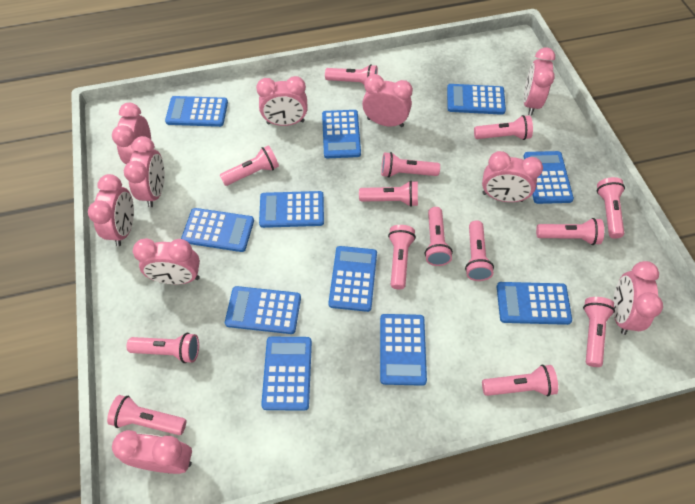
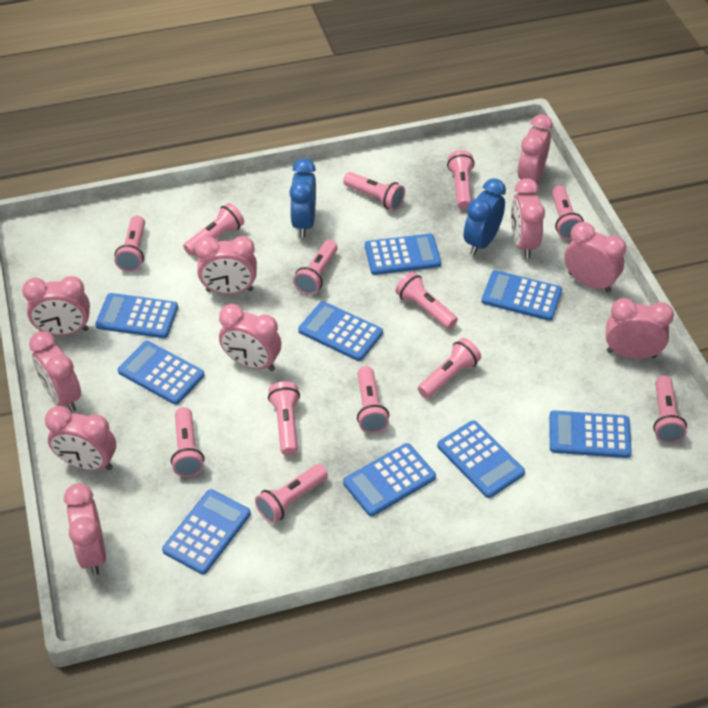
blue calculator: 11 -> 9
blue clock: 0 -> 2
pink flashlight: 14 -> 13

